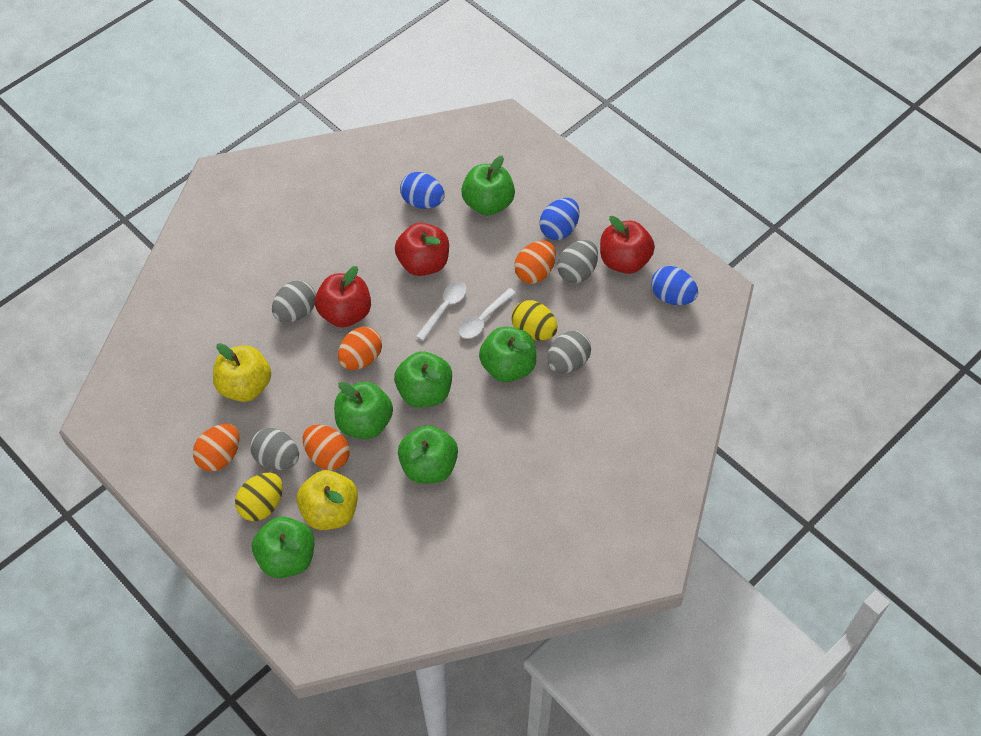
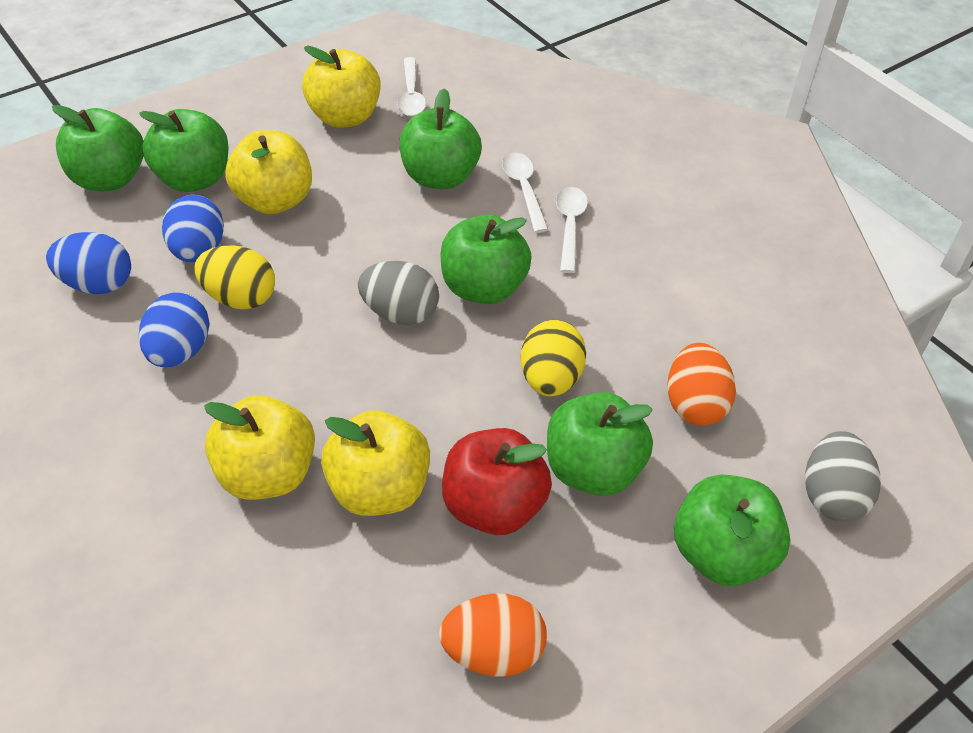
grey egg: 4 -> 2
orange egg: 4 -> 2
red apple: 3 -> 1
white spoon: 2 -> 3
yellow apple: 2 -> 4

